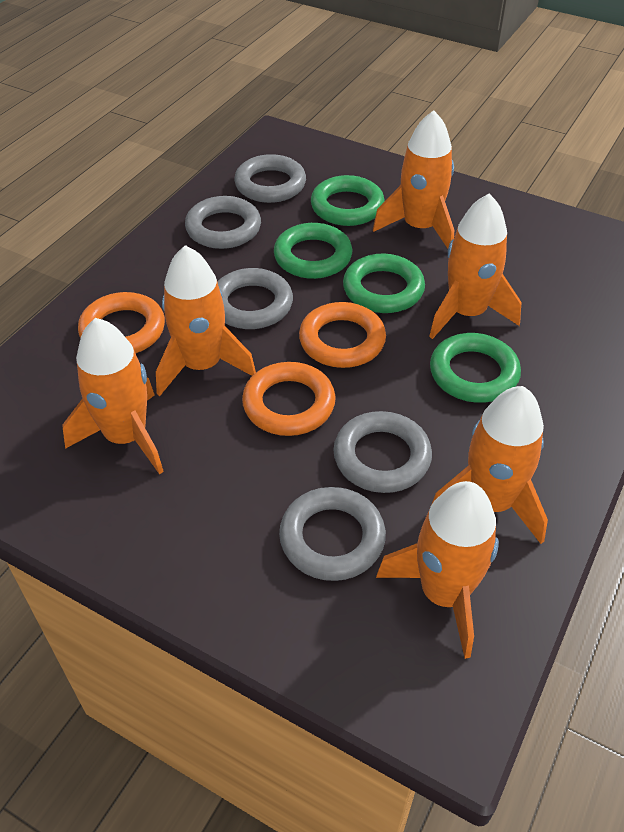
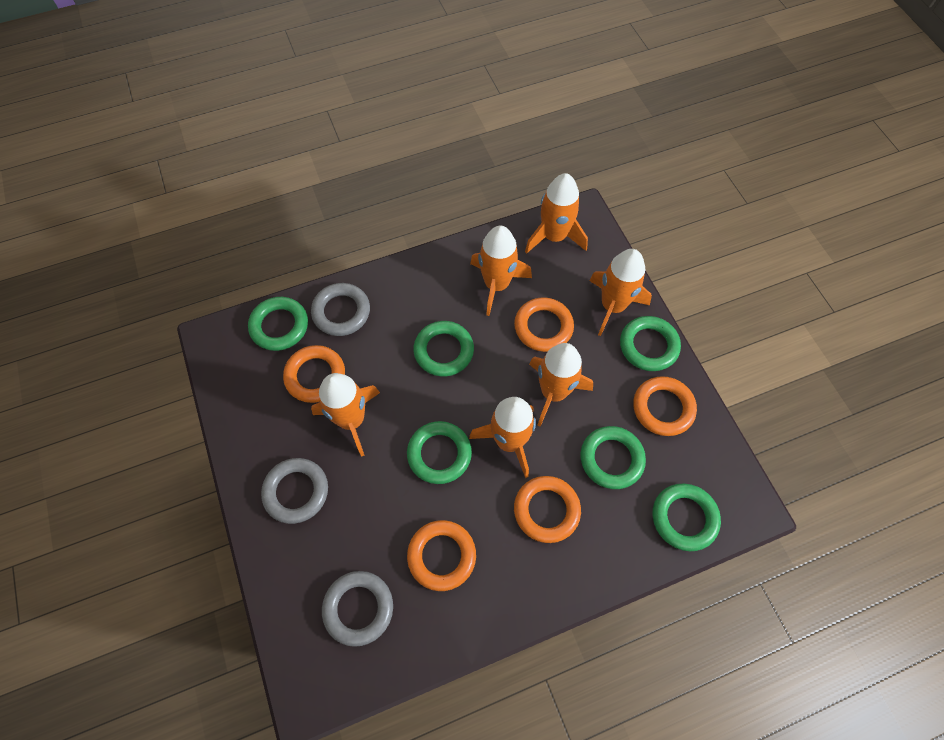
green ring: 4 -> 6
grey ring: 5 -> 3
orange ring: 3 -> 5

